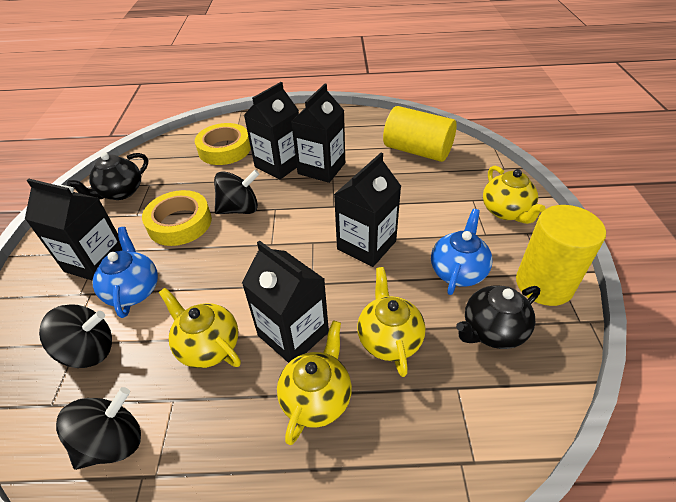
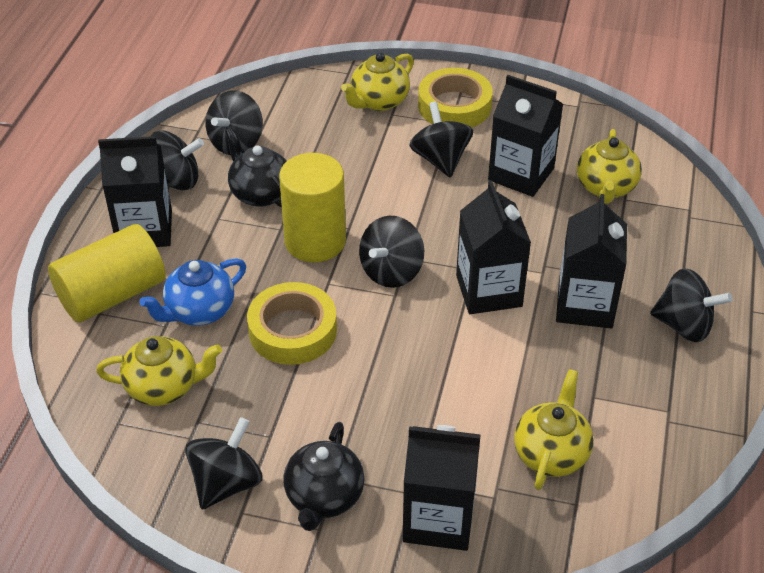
black spinning top: 3 -> 6
blue teapot: 2 -> 1

